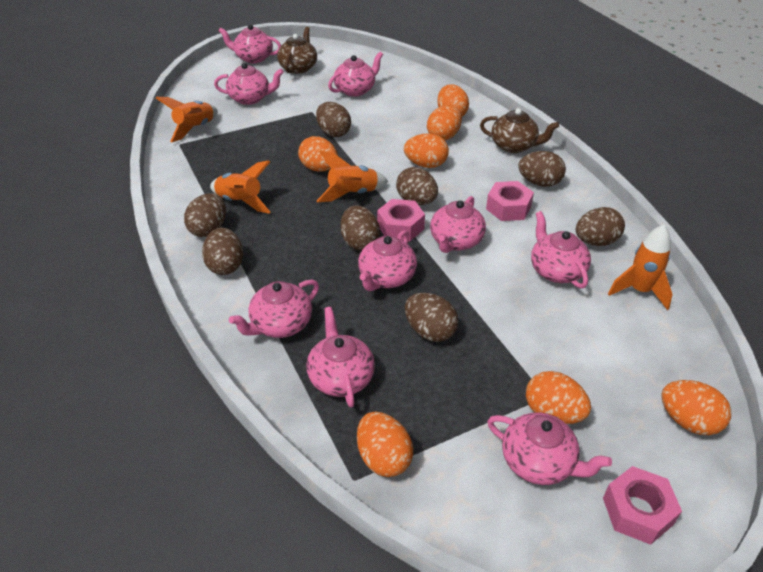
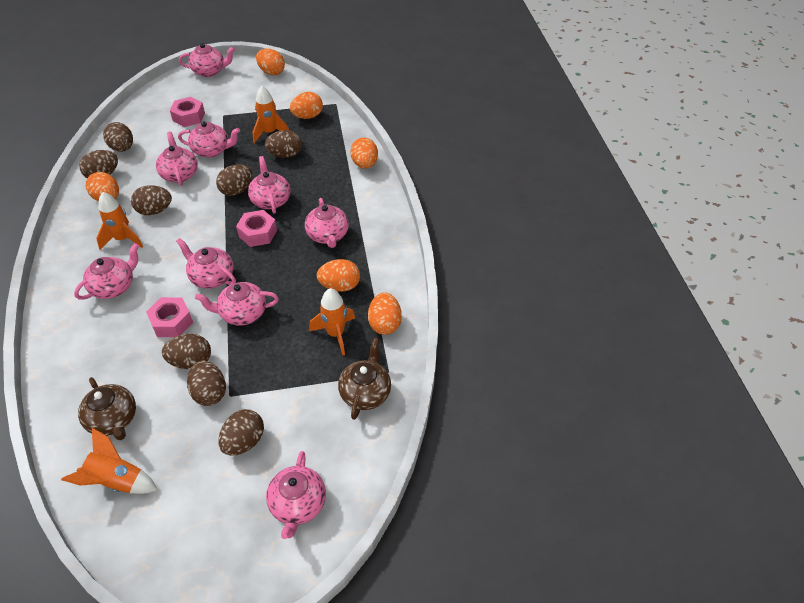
orange egg: 7 -> 6

